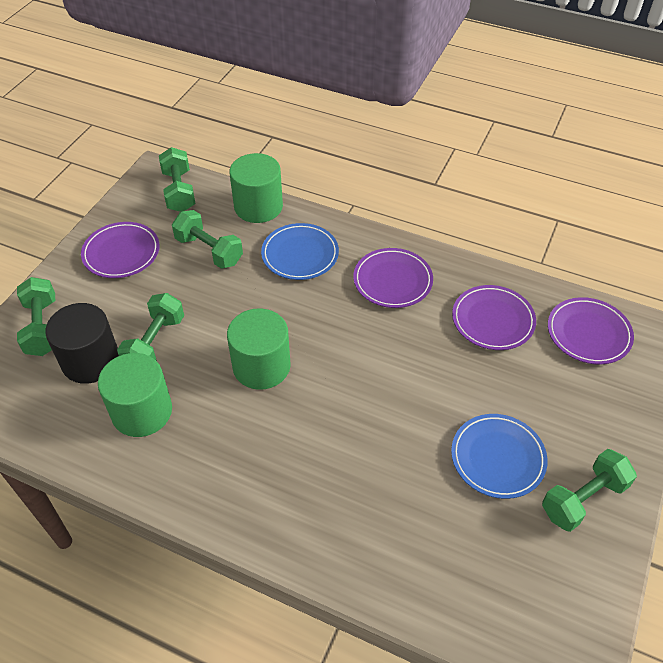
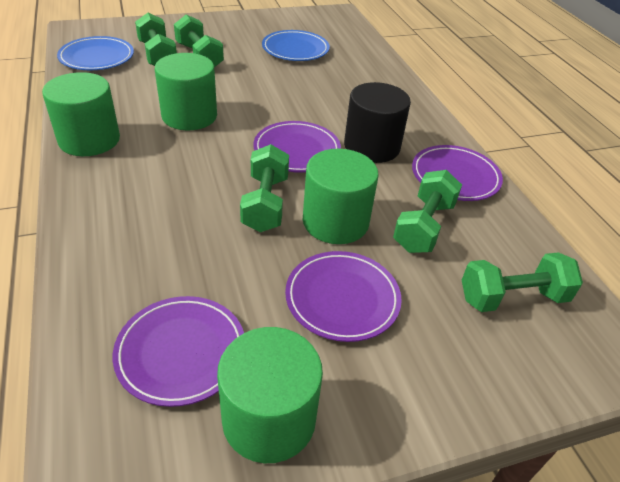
green cylinder: 3 -> 4

